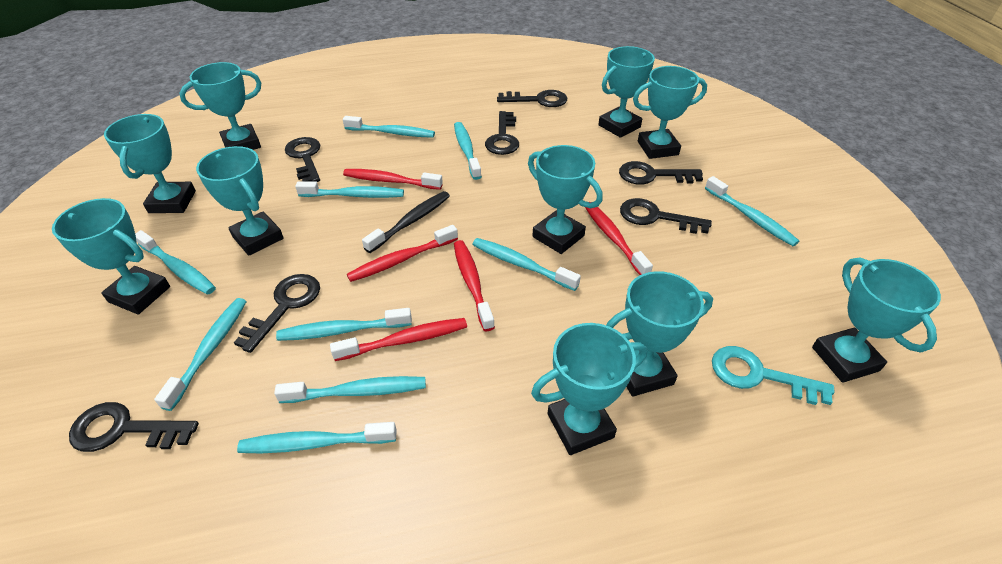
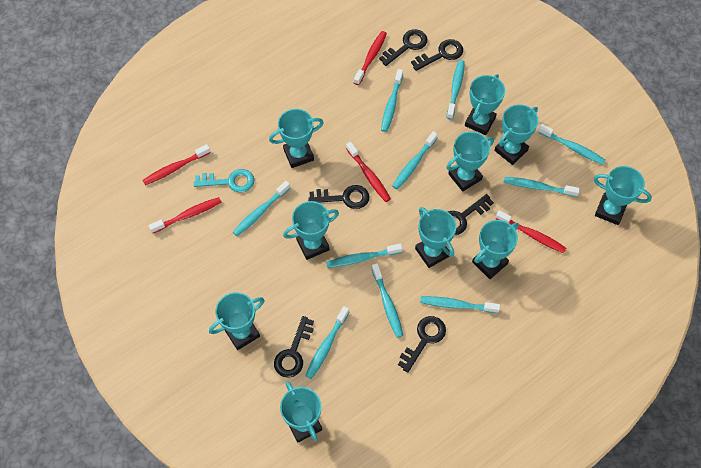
black key: 7 -> 6
black toothbrush: 1 -> 0

